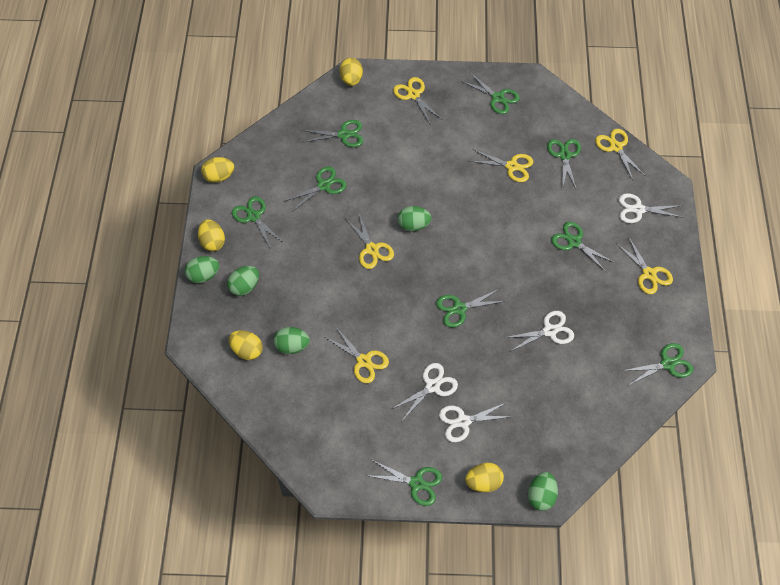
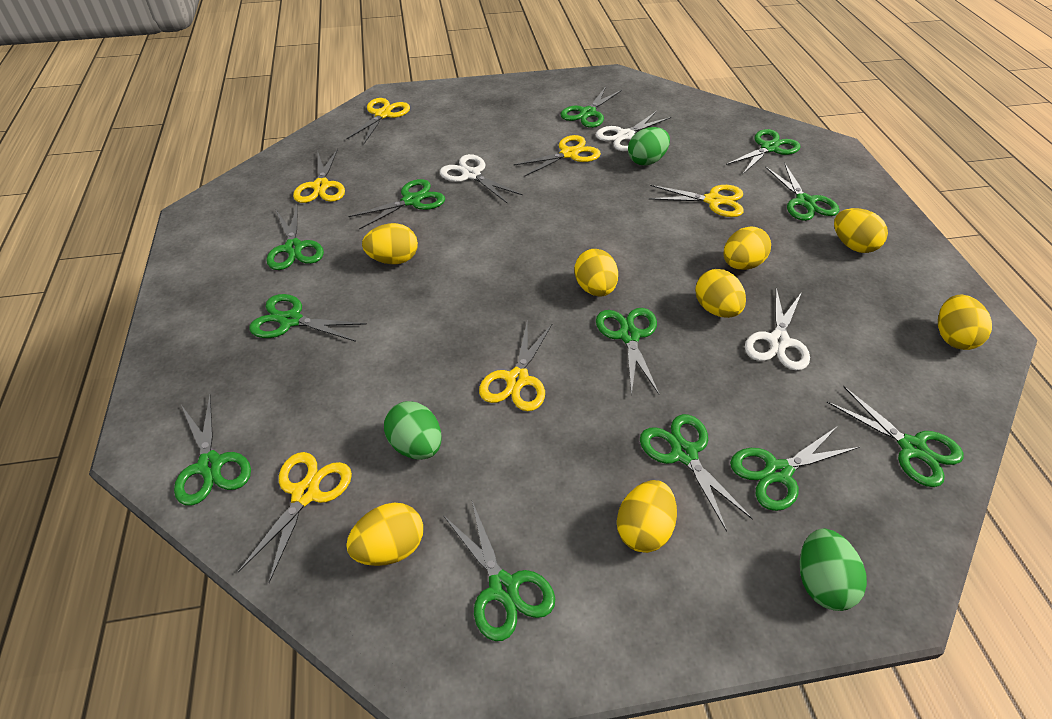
green egg: 5 -> 3
green scissors: 9 -> 12
white scissors: 4 -> 3
yellow egg: 5 -> 8

